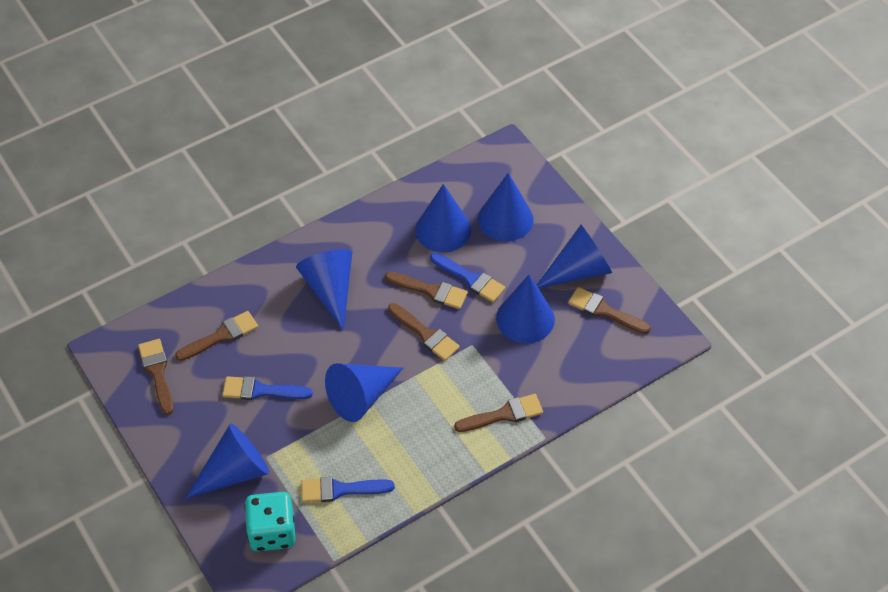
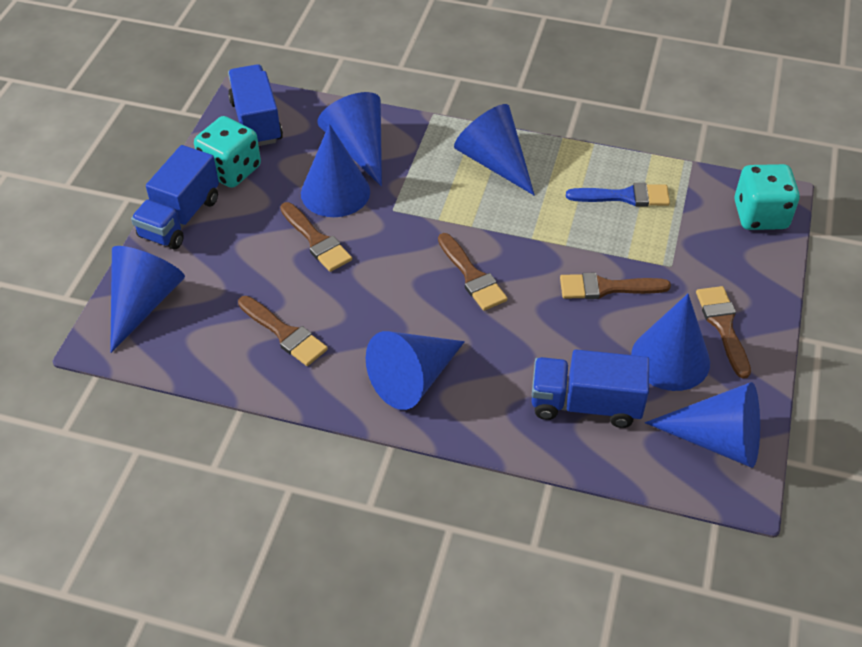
blue brush: 3 -> 1
blue truck: 0 -> 3
brown brush: 6 -> 5
turquoise dice: 1 -> 2

